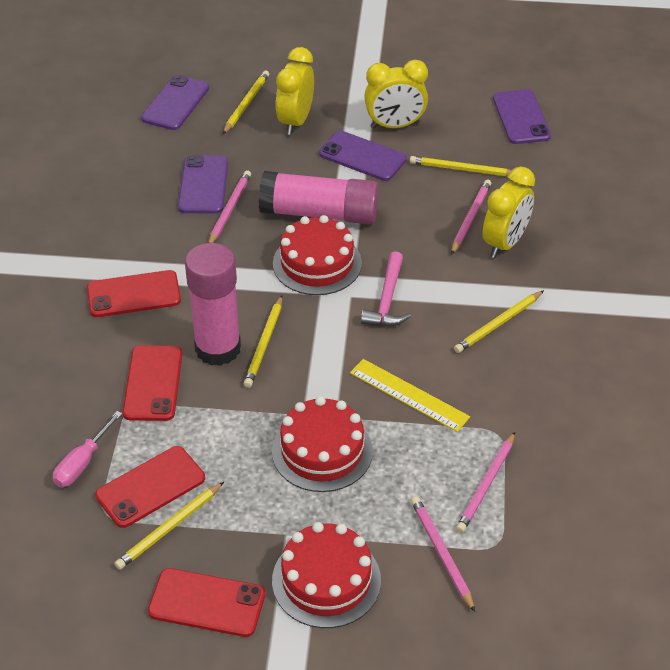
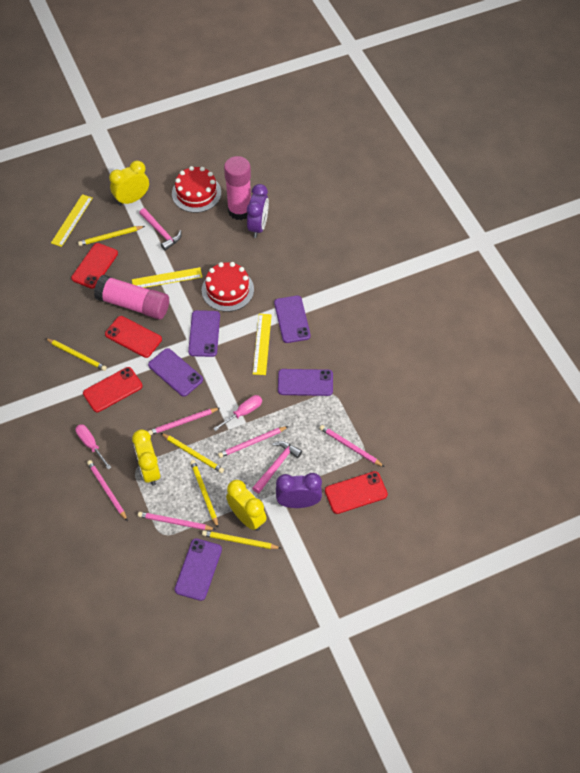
pink hammer: 1 -> 2
pink pencil: 4 -> 5
pink screwdriver: 1 -> 2
purple clock: 0 -> 2
purple phone: 4 -> 5
red cake: 3 -> 2
yellow ruler: 1 -> 3

